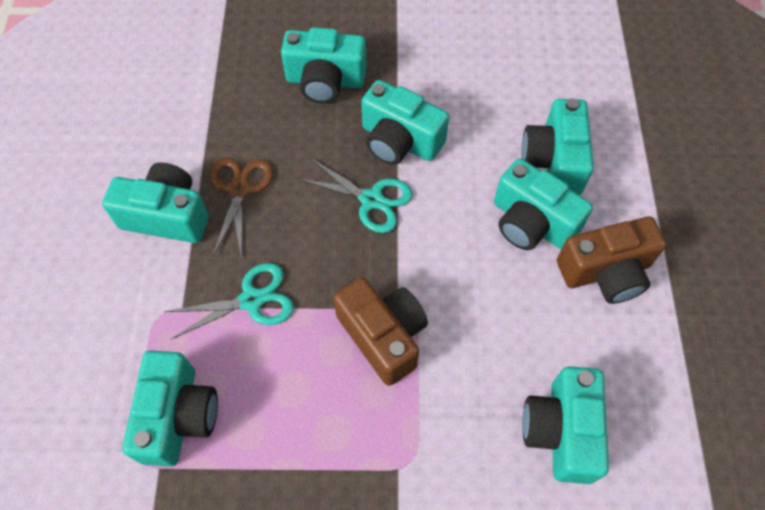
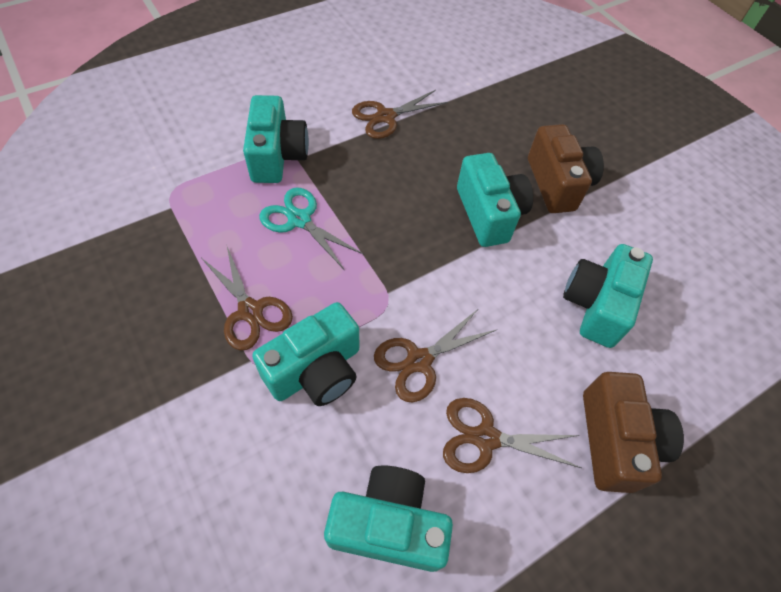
brown scissors: 1 -> 4
turquoise camera: 7 -> 5
turquoise scissors: 2 -> 1

